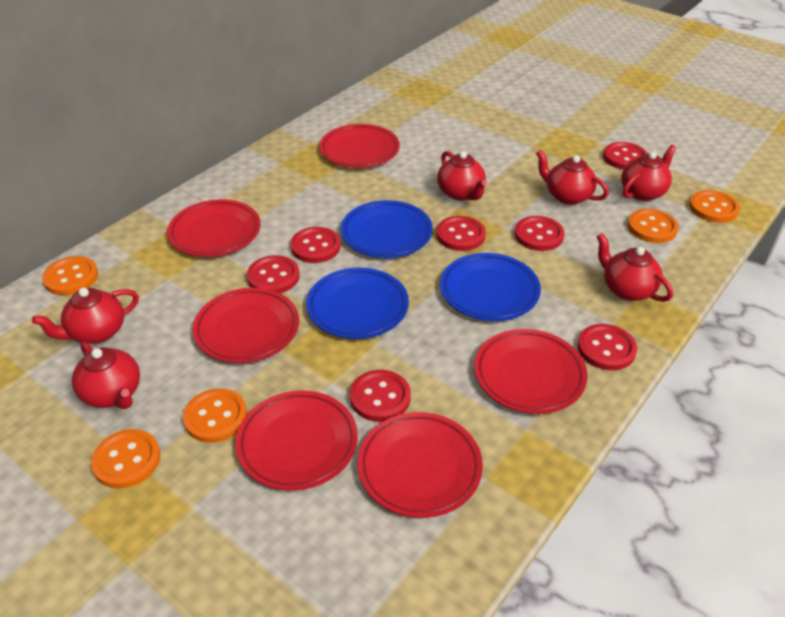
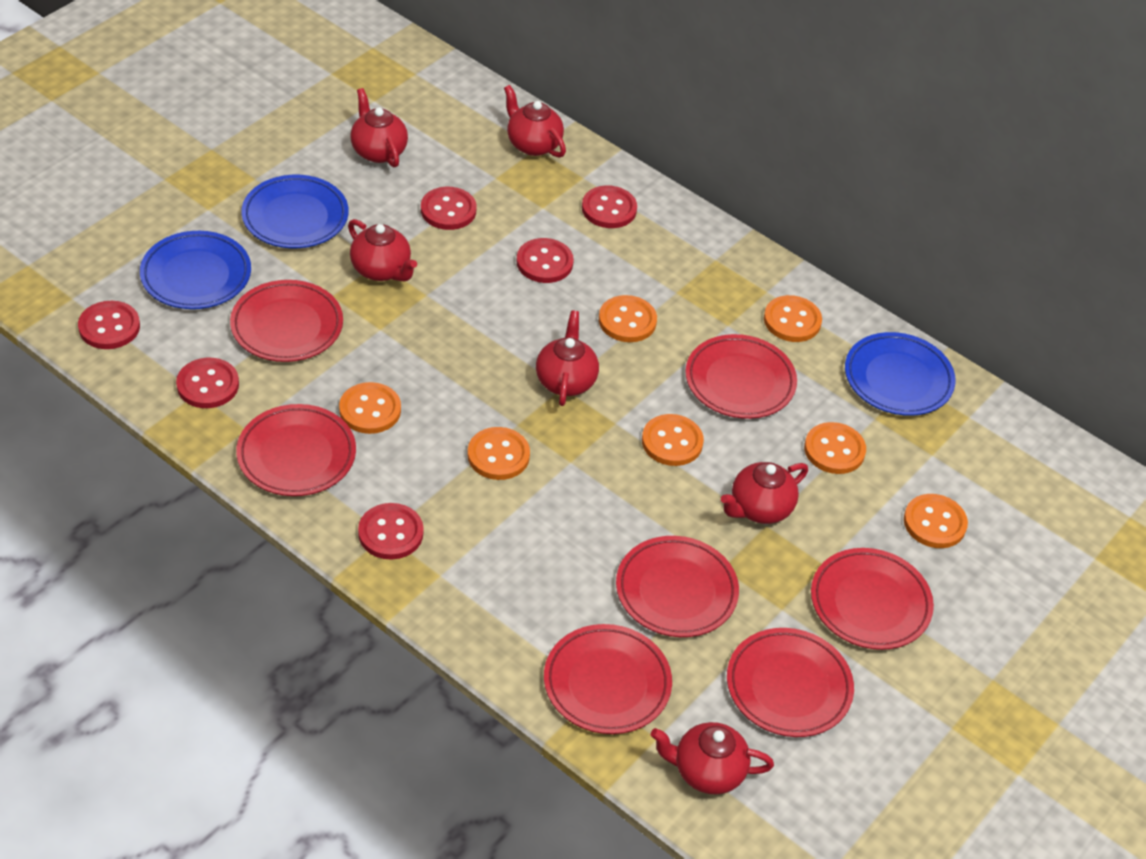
orange button: 5 -> 7
red button: 7 -> 6
red plate: 6 -> 7

